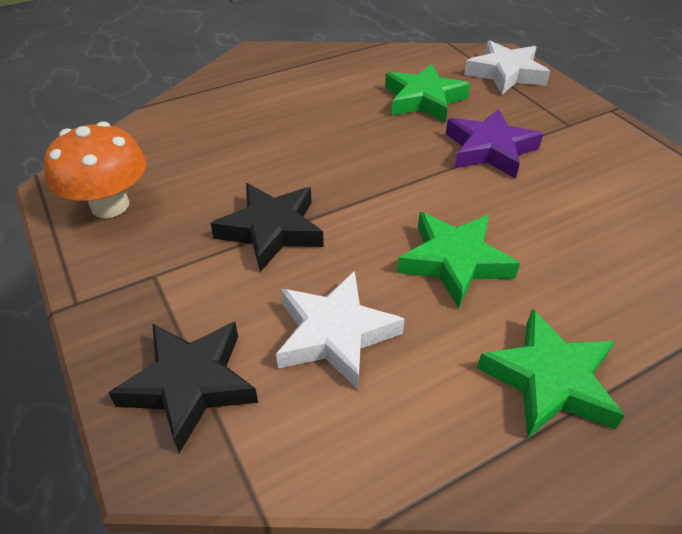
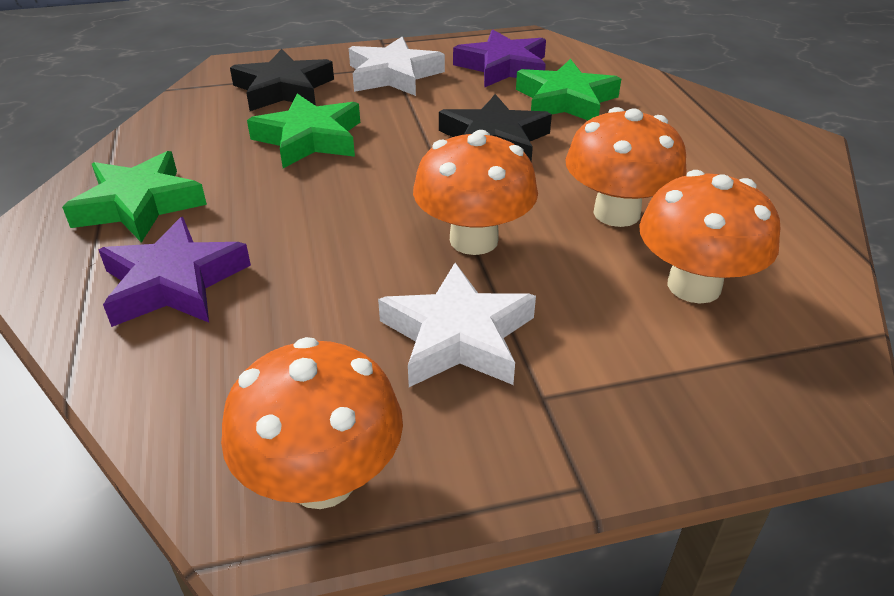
orange mushroom: 1 -> 4
purple star: 1 -> 2

